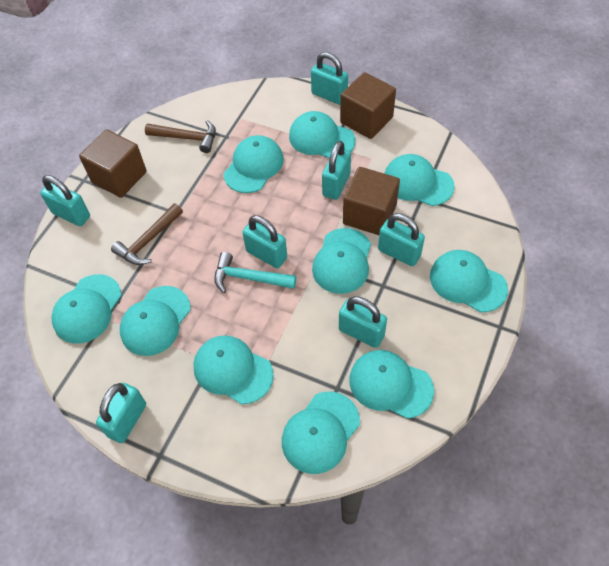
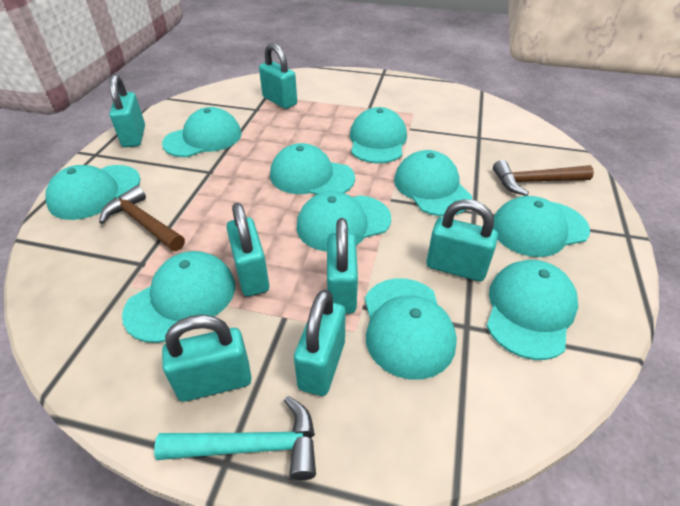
brown cube: 3 -> 0

